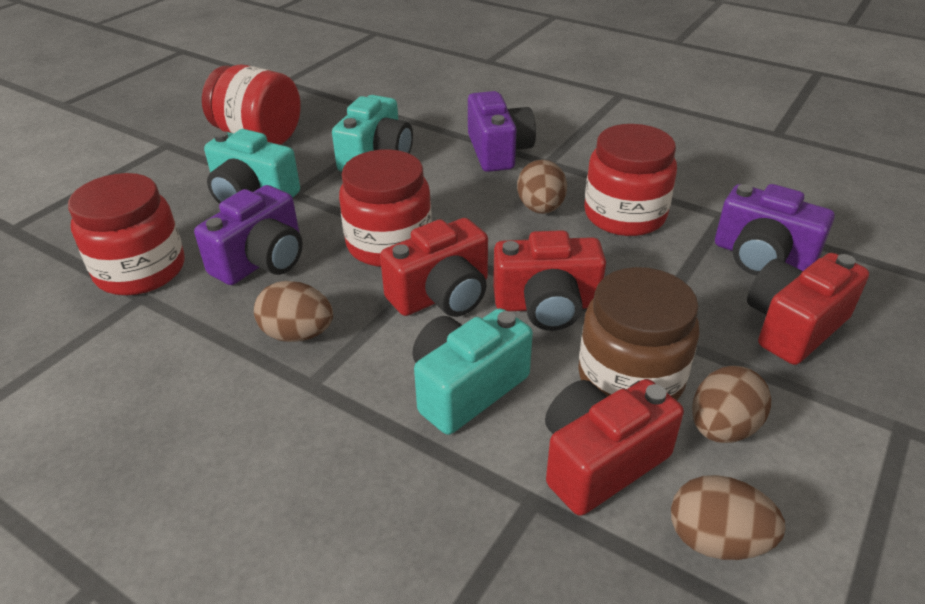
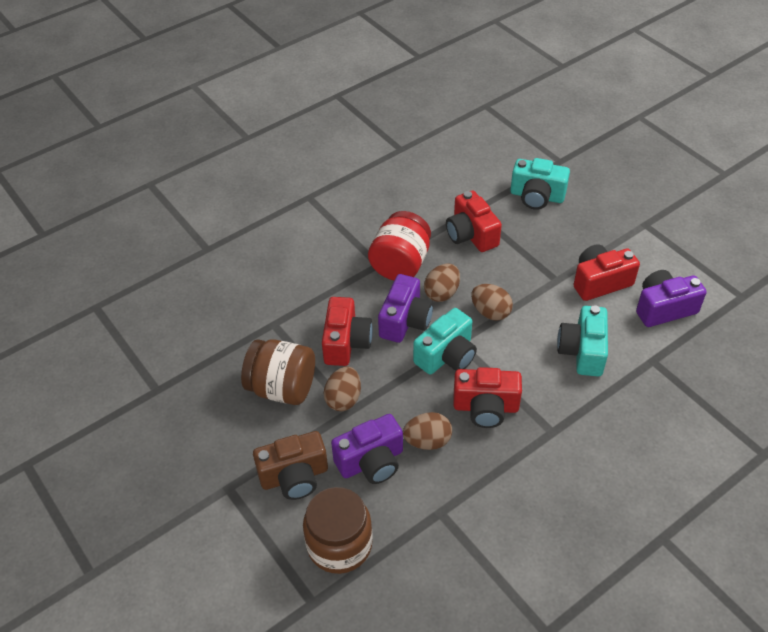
brown camera: 0 -> 1
brown jar: 1 -> 2
red jar: 4 -> 1

